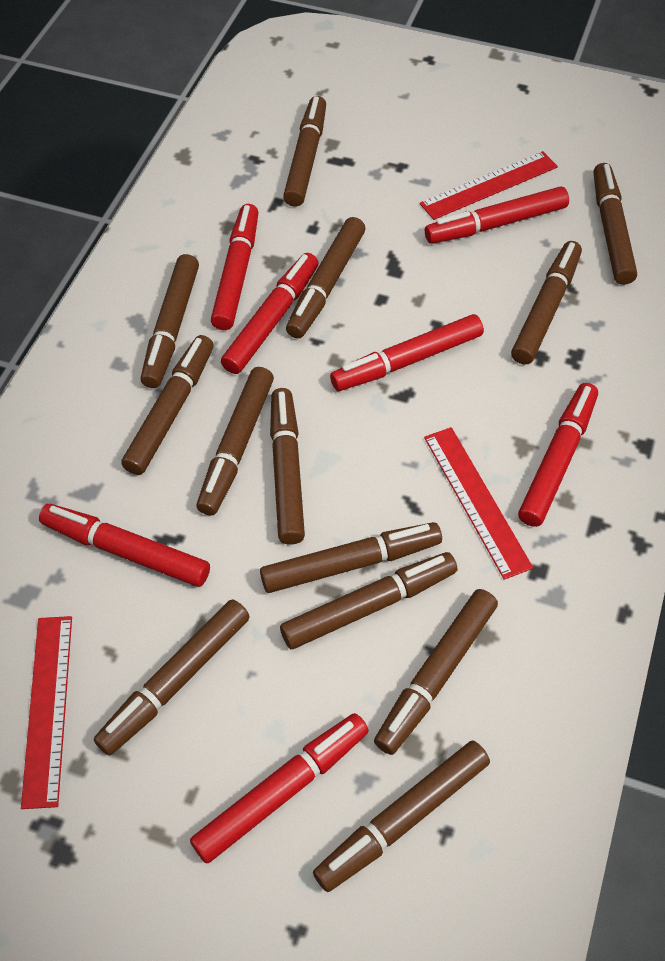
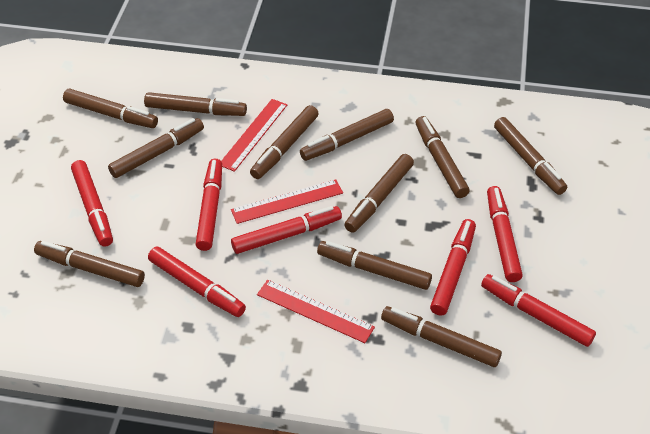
brown marker: 13 -> 11

